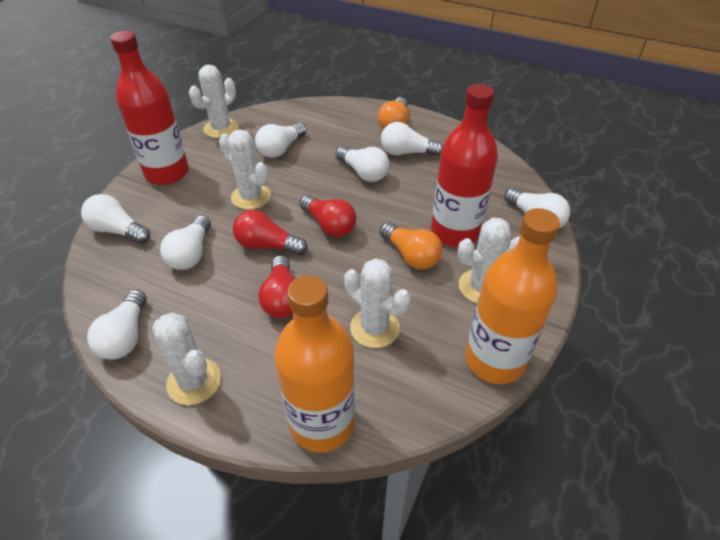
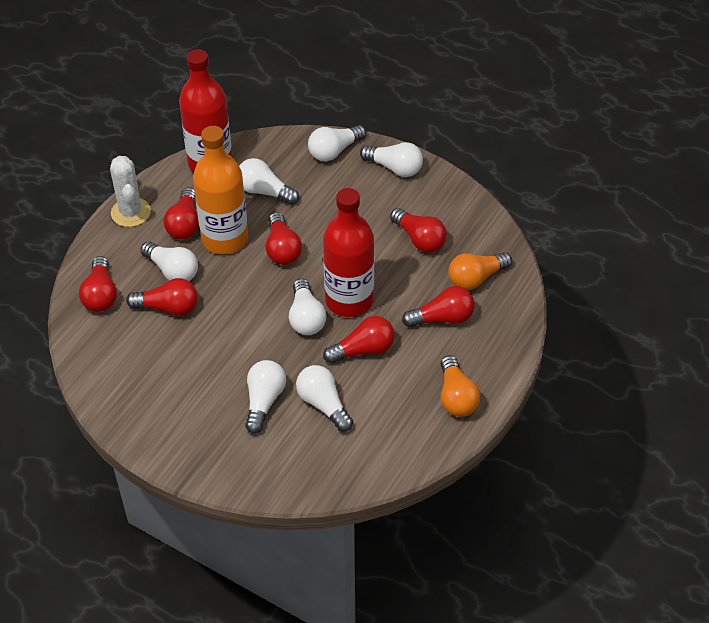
orange bottle: 2 -> 1
red light bulb: 3 -> 7
white cactus: 5 -> 1

